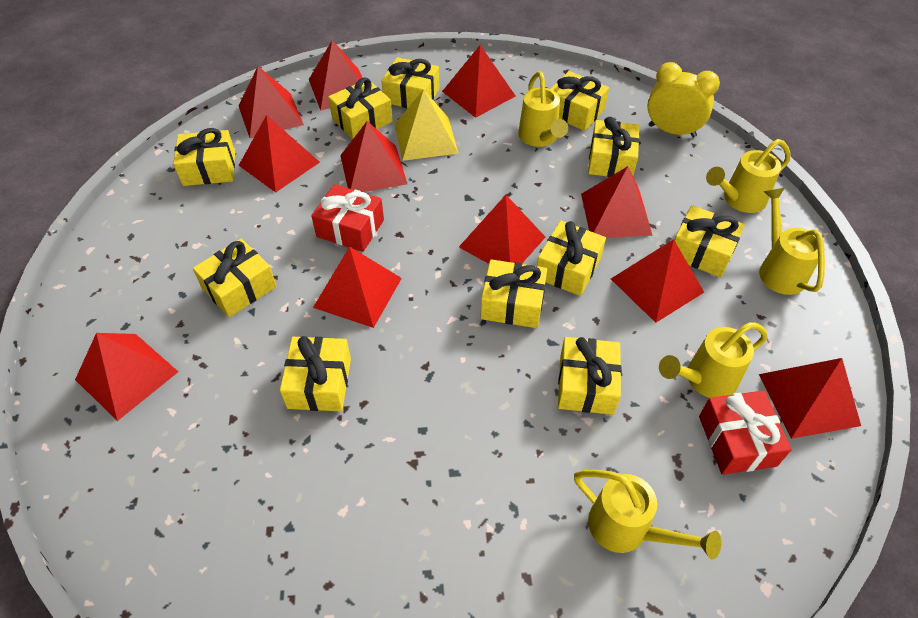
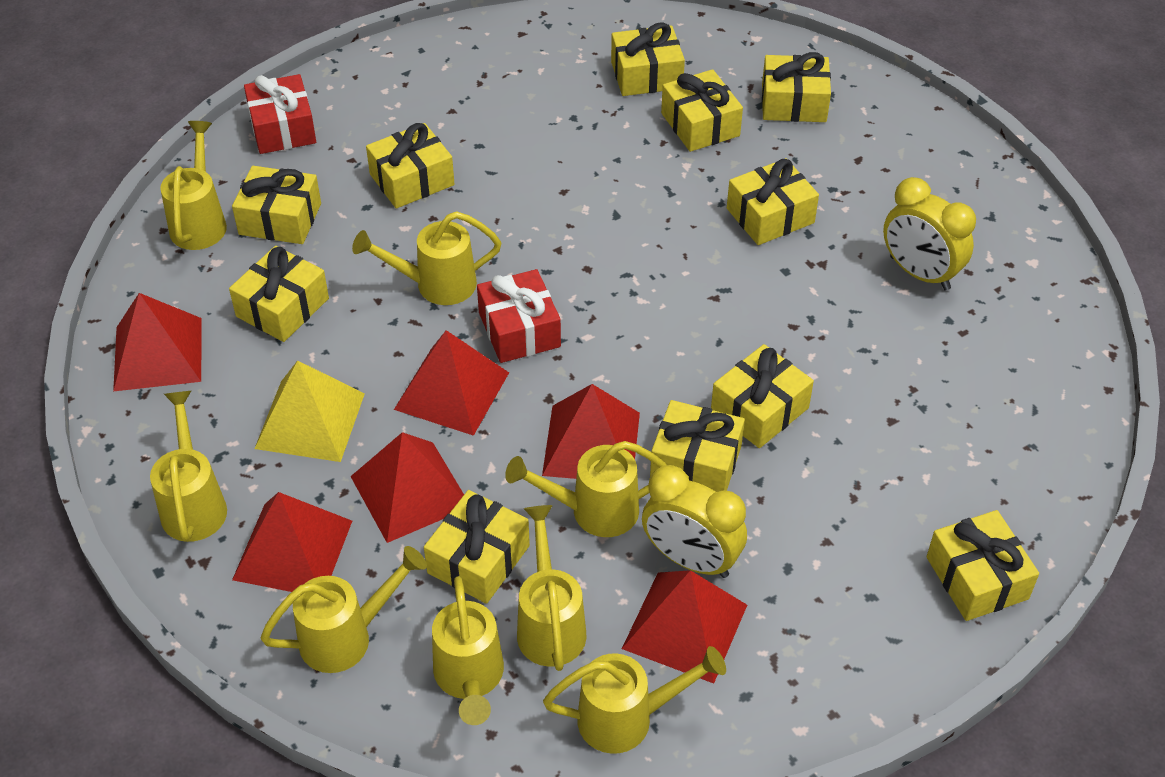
red pyramid: 11 -> 6
yellow clock: 1 -> 2
yellow watering can: 5 -> 8

